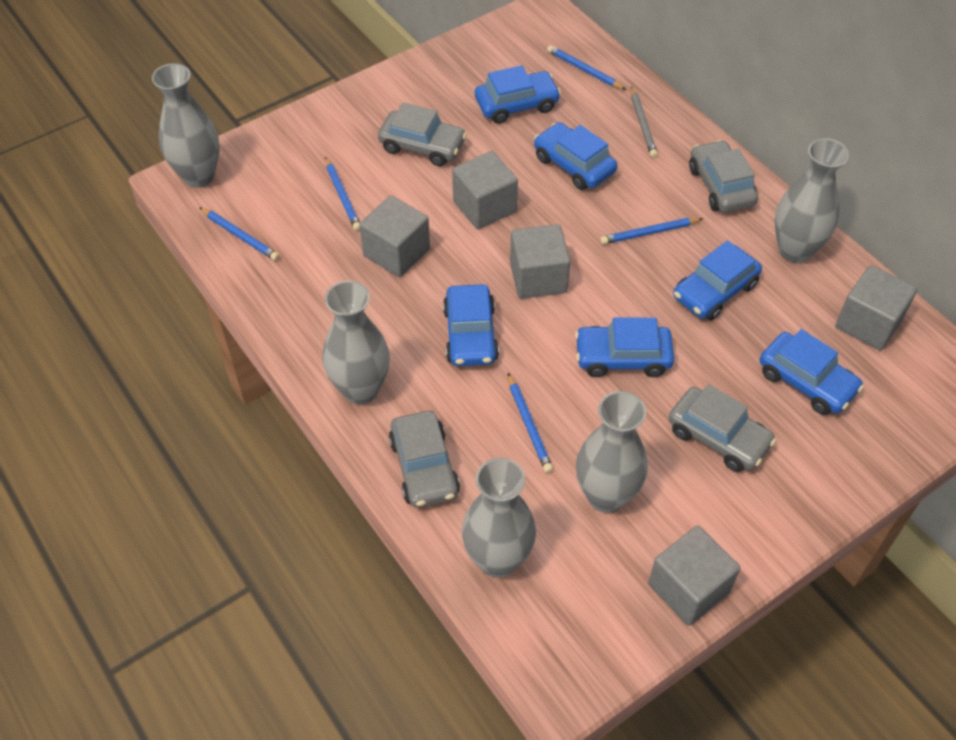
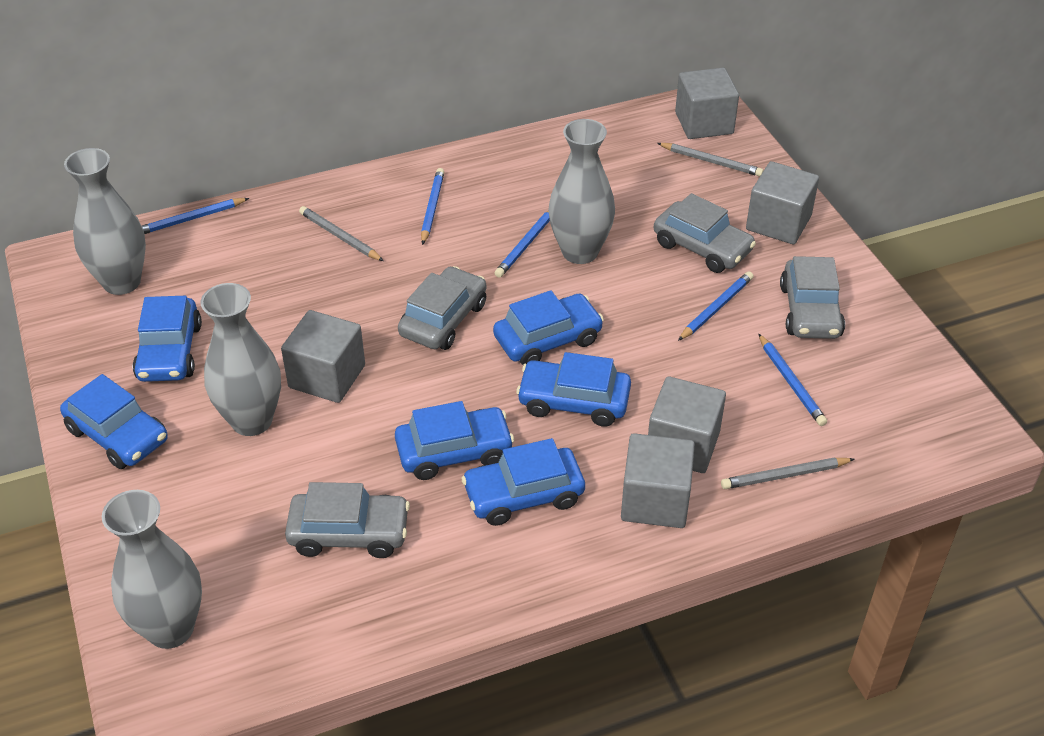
grey pencil: 1 -> 3
grey vase: 5 -> 4

